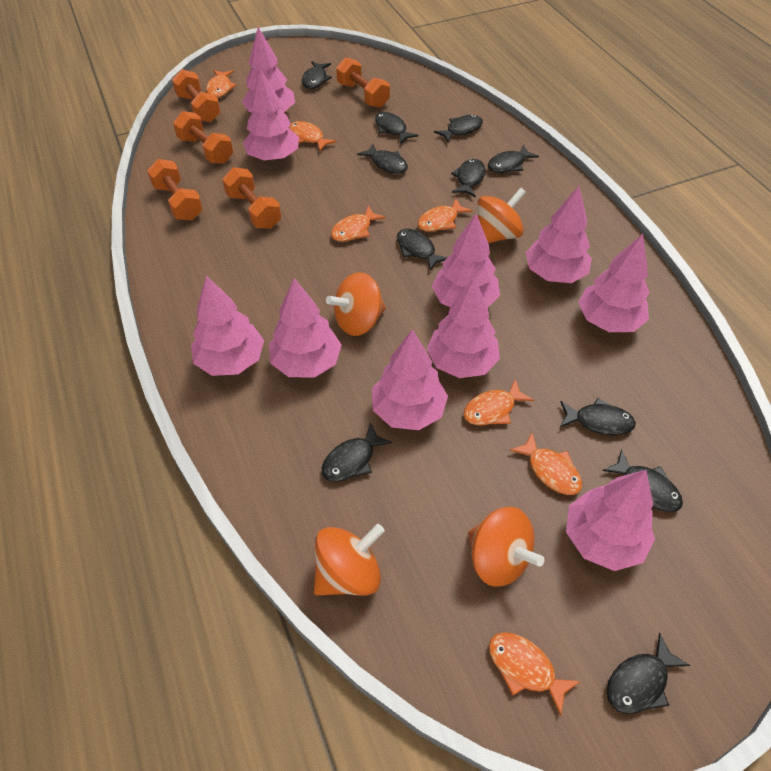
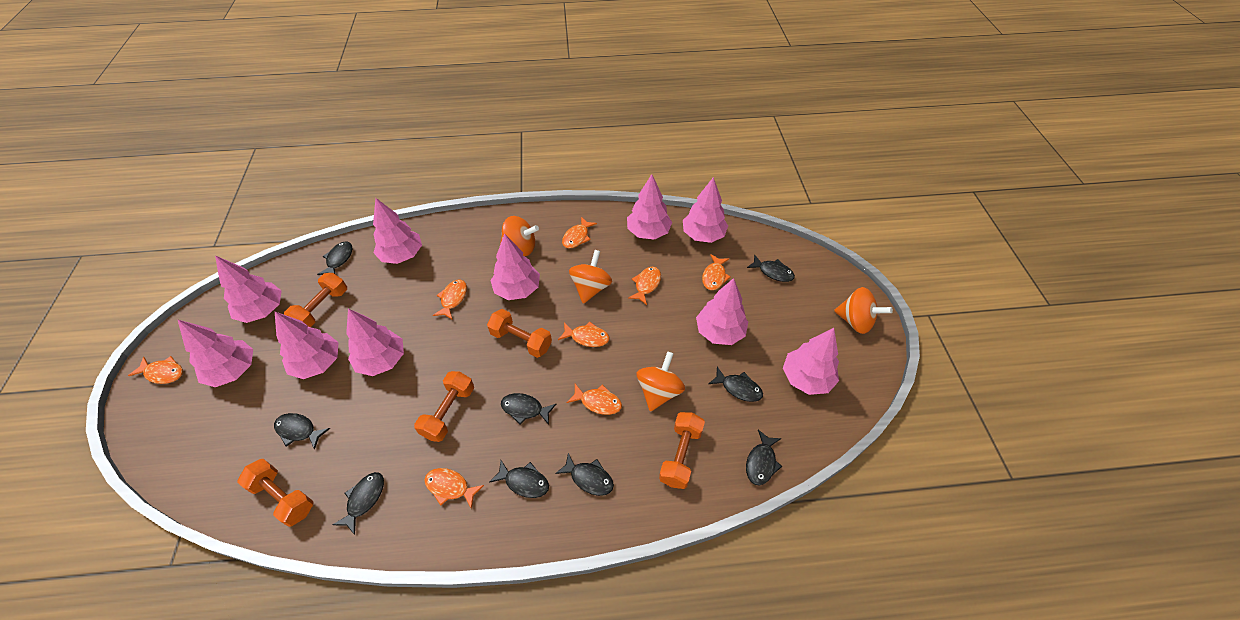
black fish: 11 -> 9
orange fish: 7 -> 8

